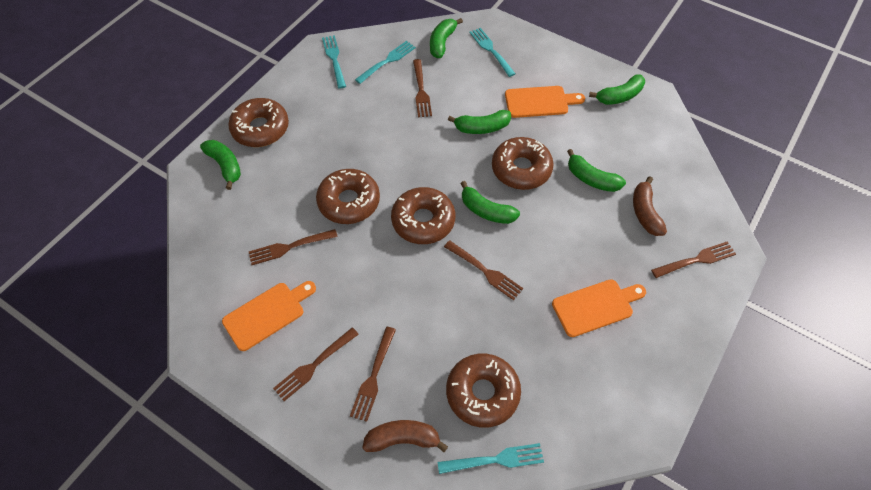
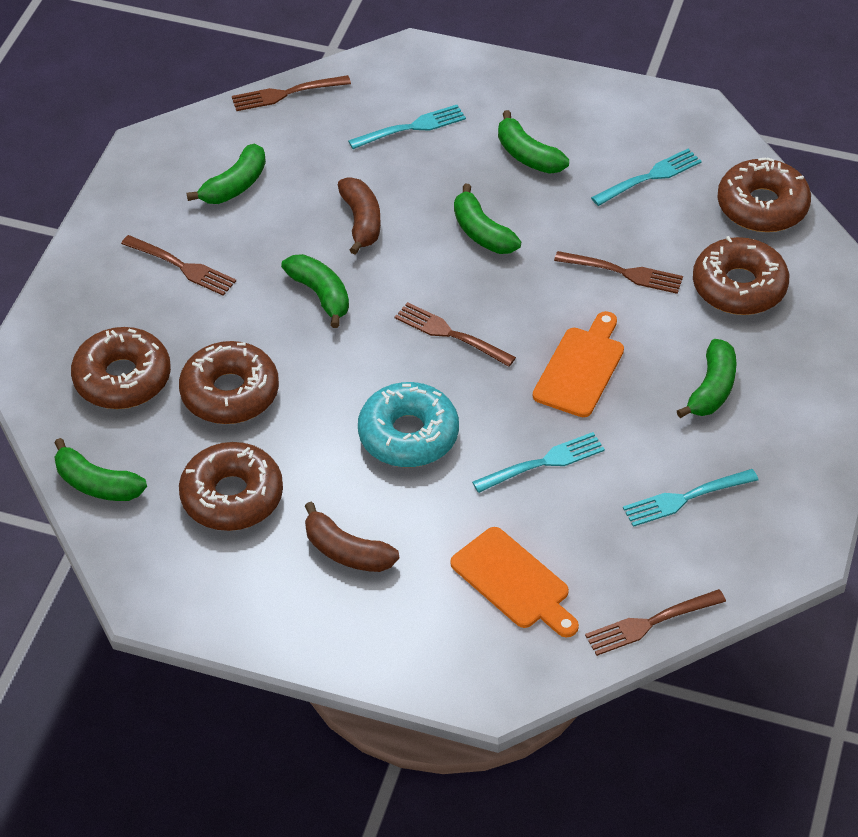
brown fork: 6 -> 5
orange cutting board: 3 -> 2
turquoise donut: 0 -> 1

